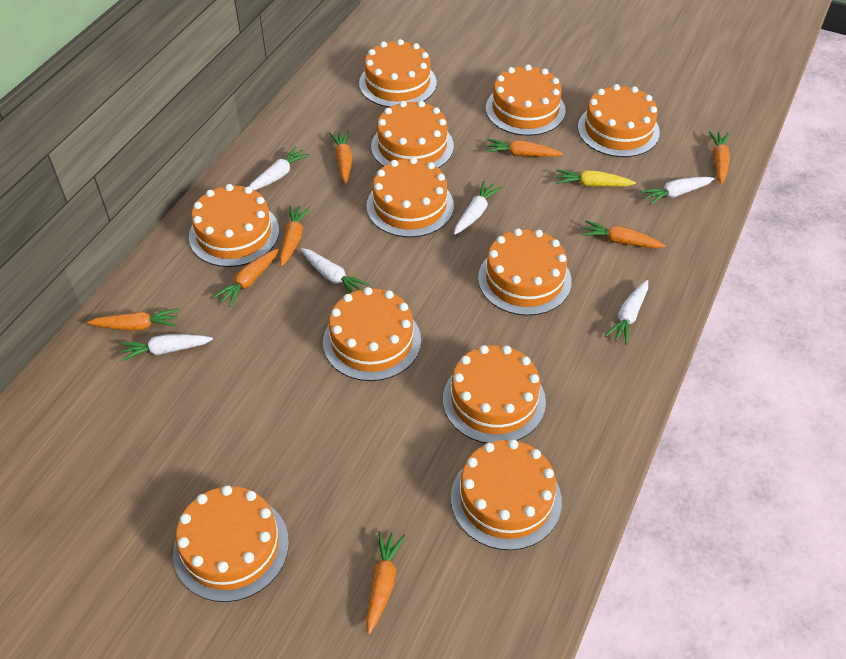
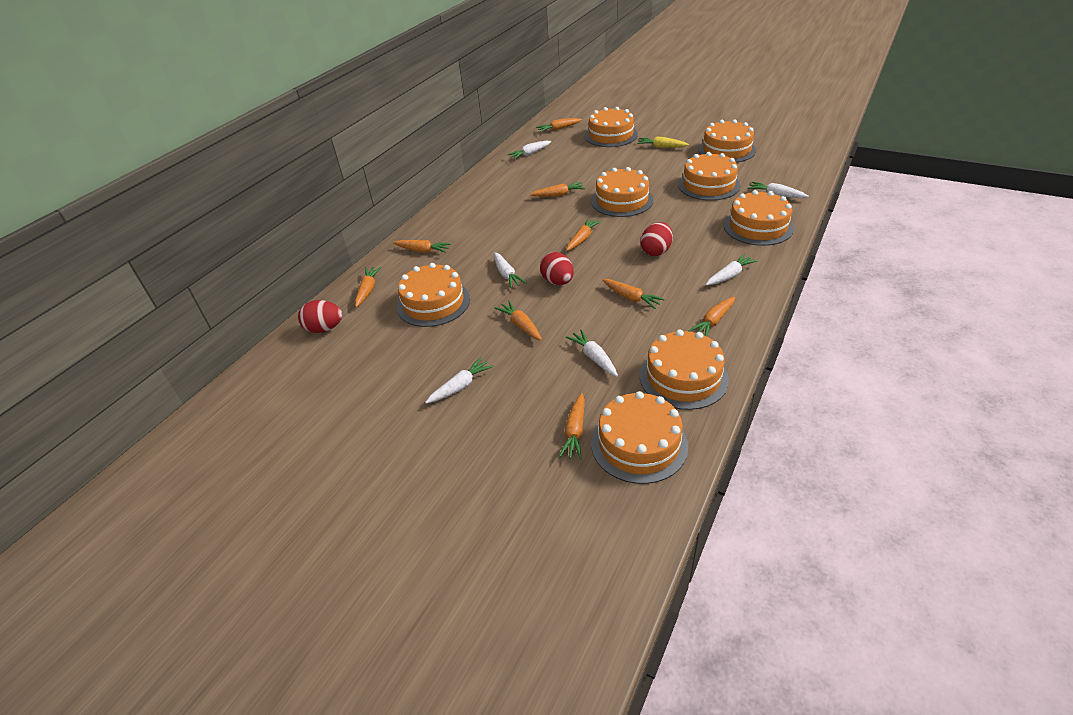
orange cake: 11 -> 8
orange carrot: 8 -> 9
red egg: 0 -> 3

